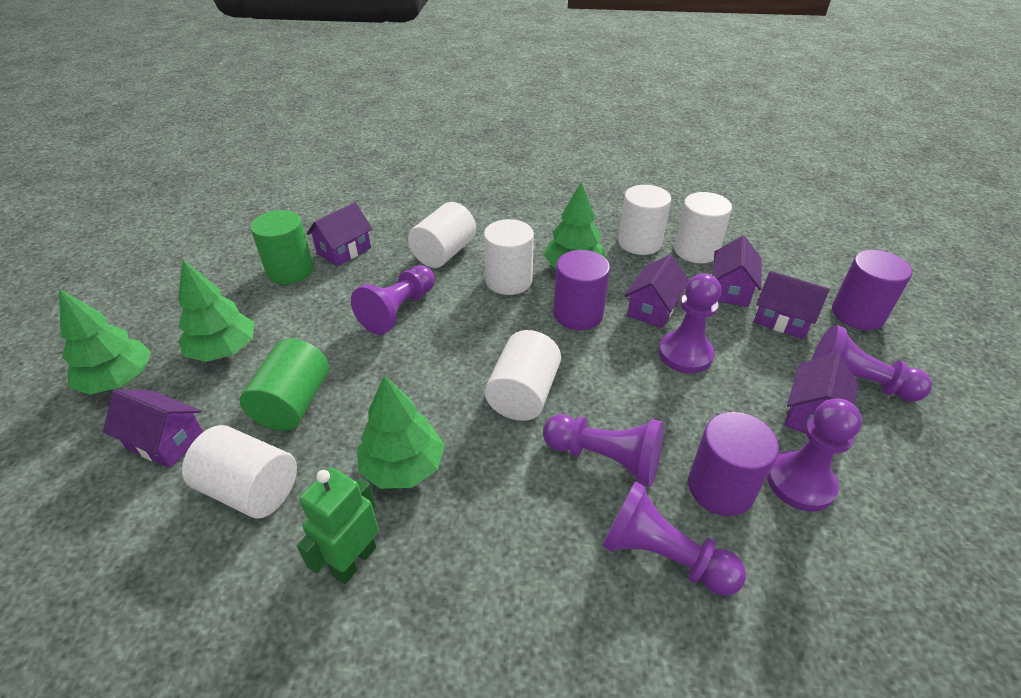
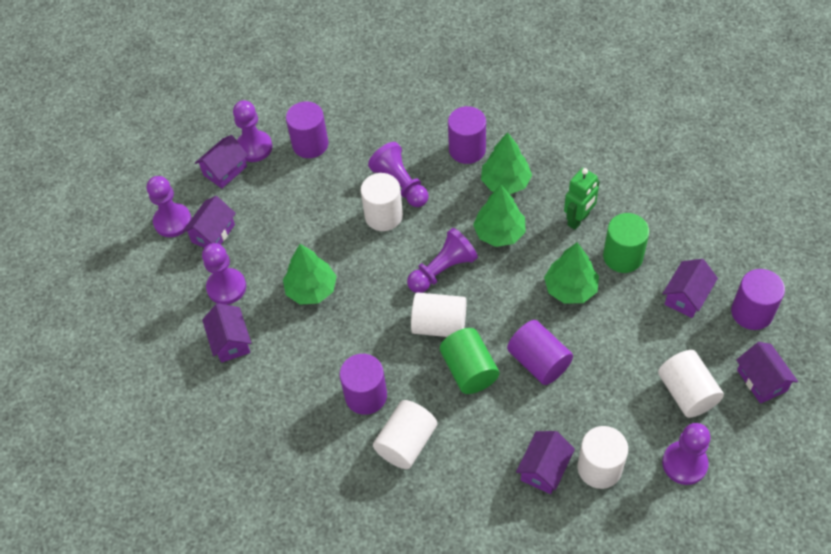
purple cylinder: 3 -> 5
white cylinder: 6 -> 5

